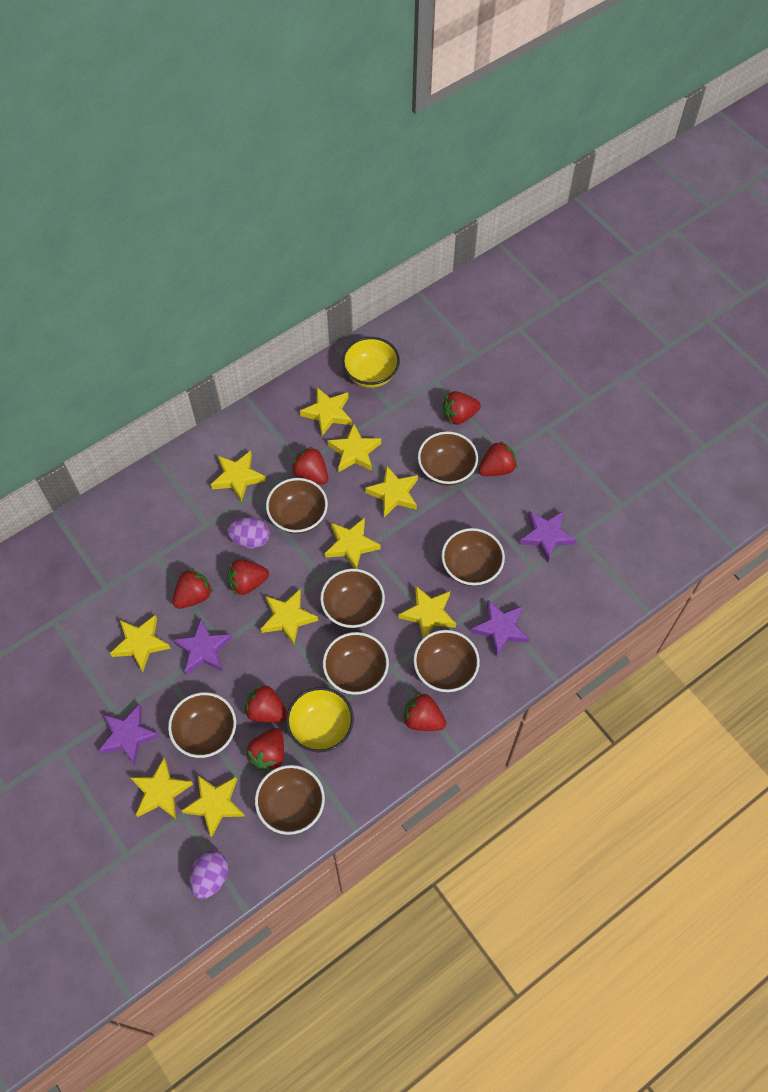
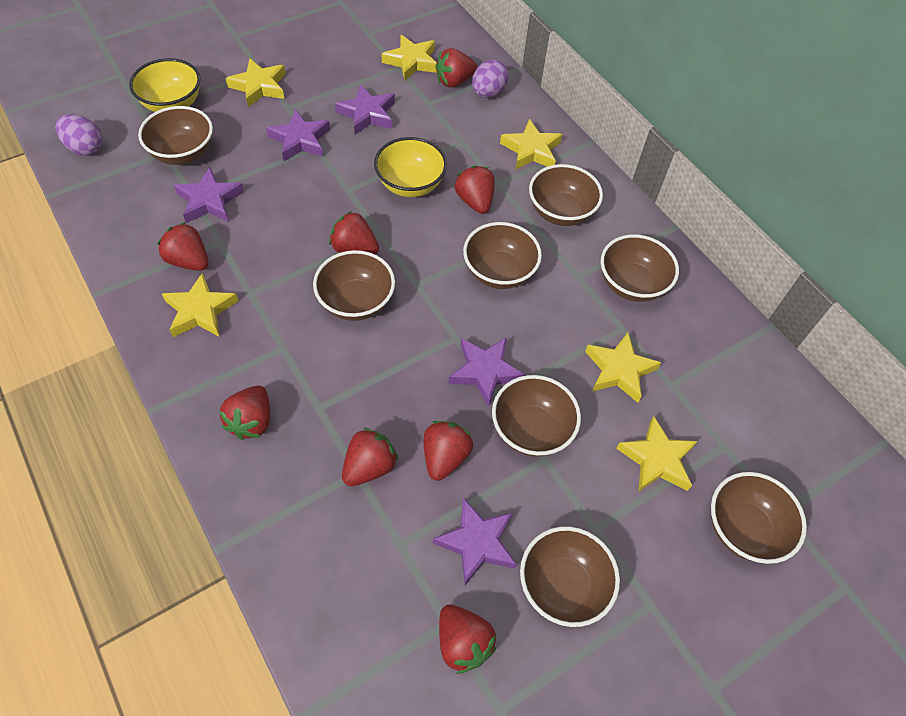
purple star: 4 -> 5
yellow star: 10 -> 6

